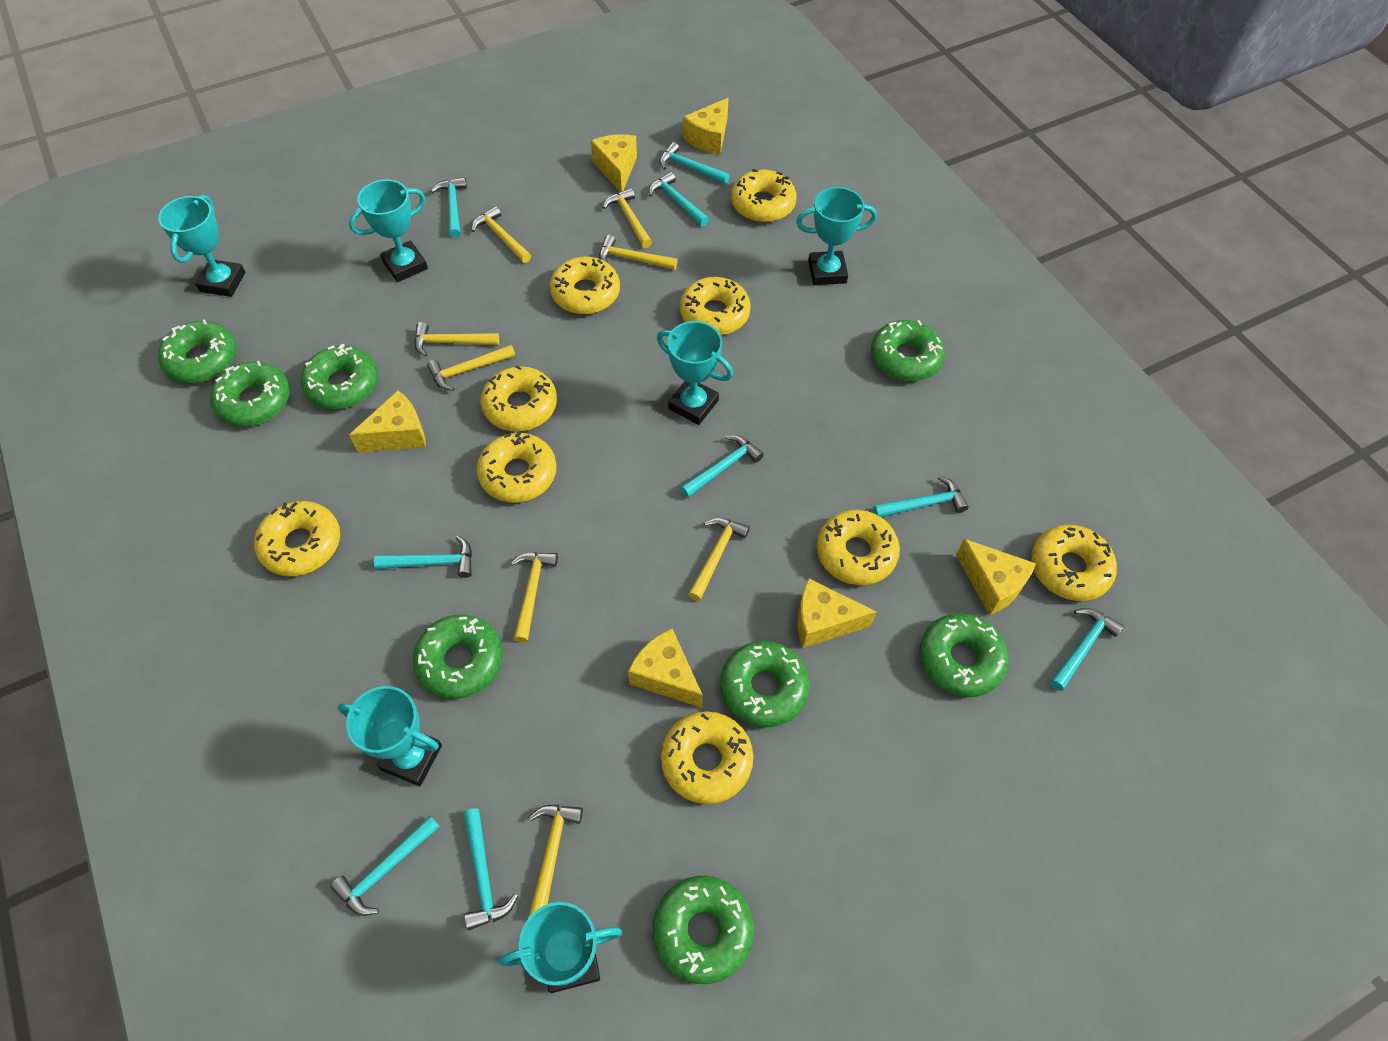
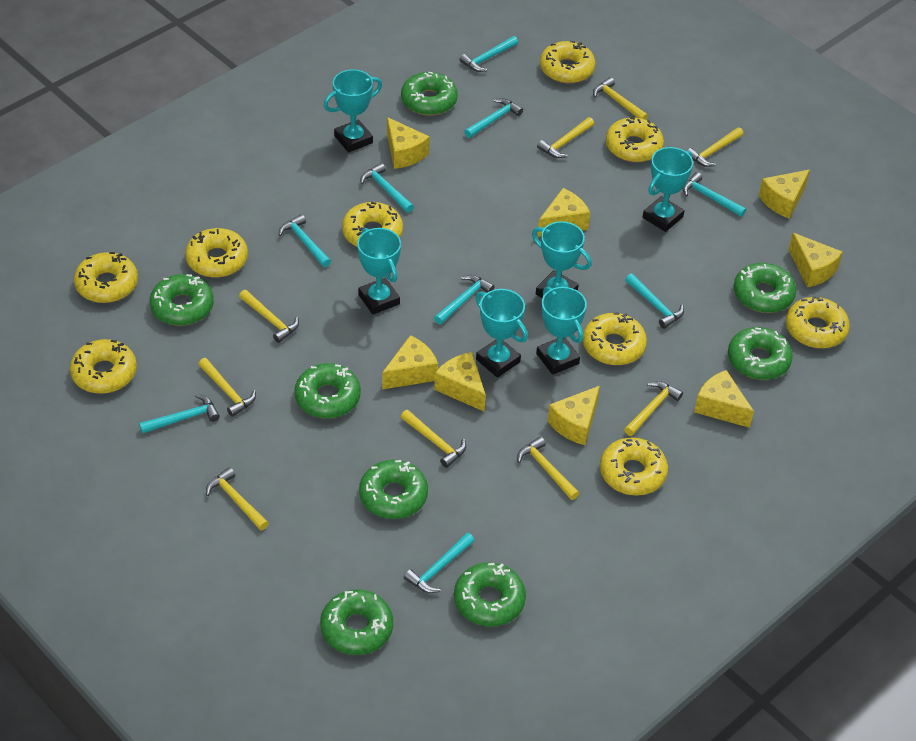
yellow cheese: 6 -> 8
yellow hammer: 8 -> 9

